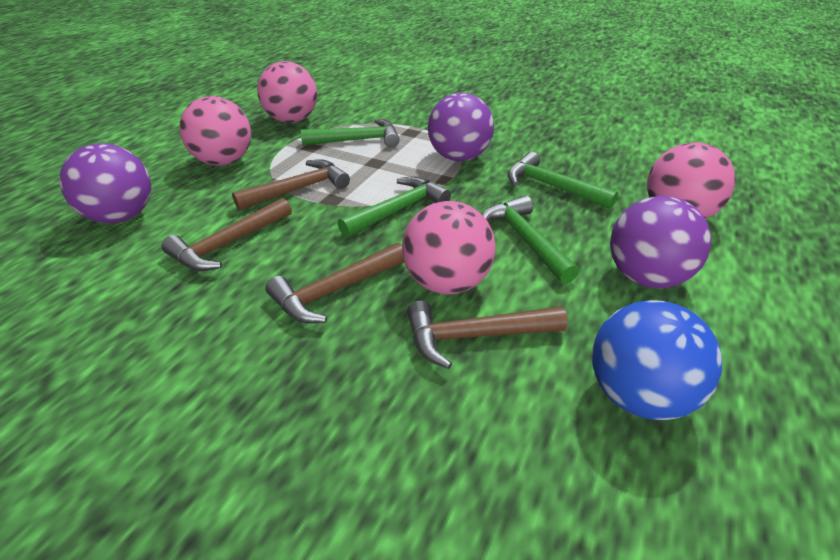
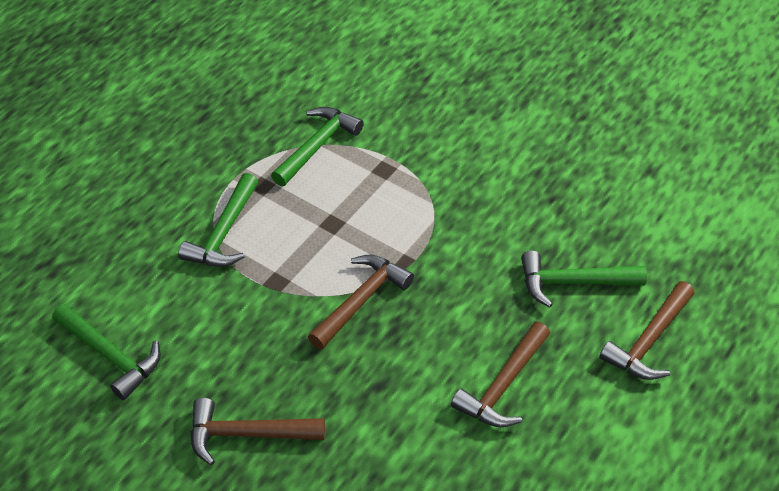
blue ball: 1 -> 0
pink ball: 4 -> 0
purple ball: 3 -> 0

